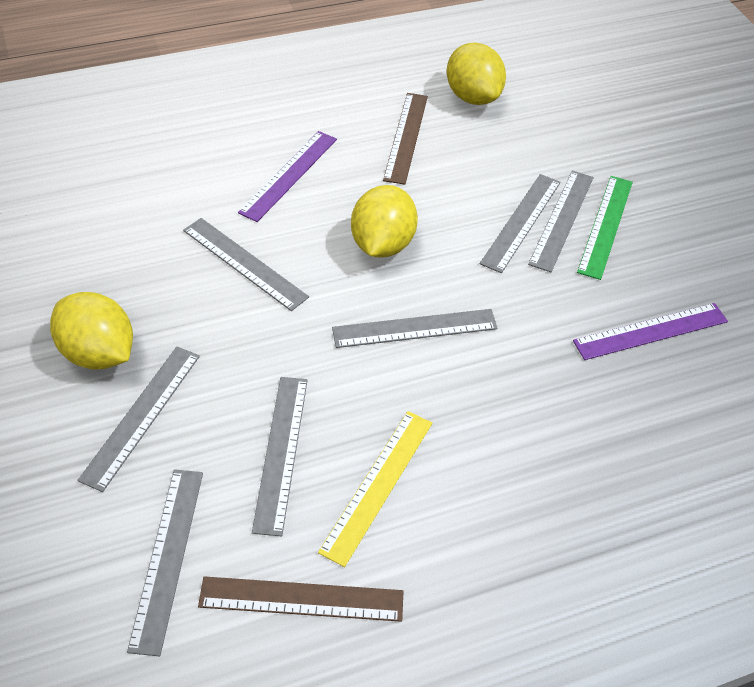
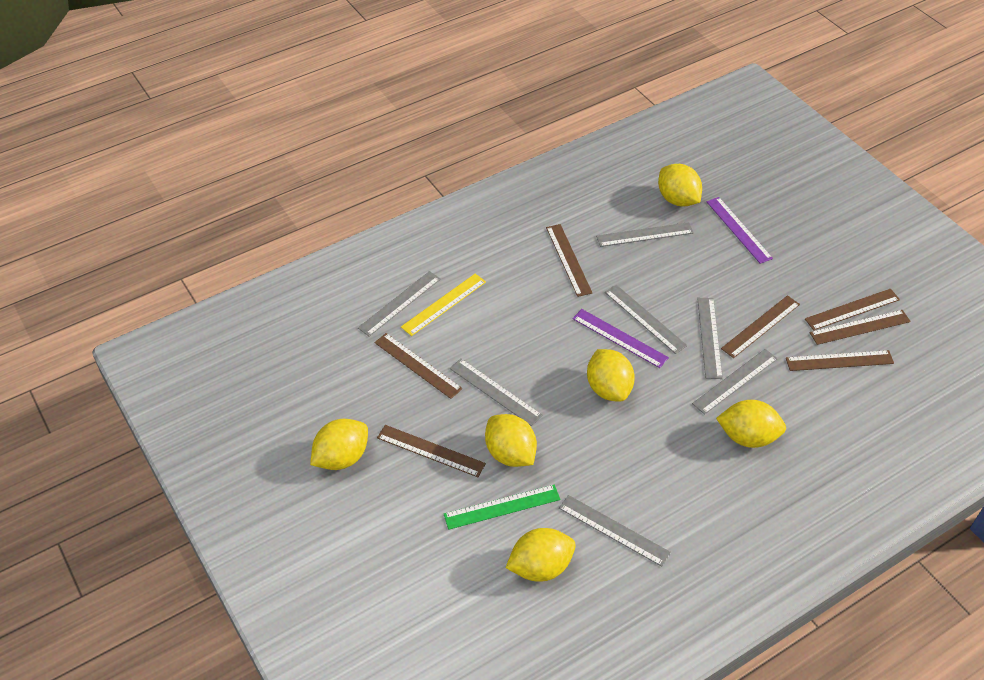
brown ruler: 2 -> 7
yellow lemon: 3 -> 6

